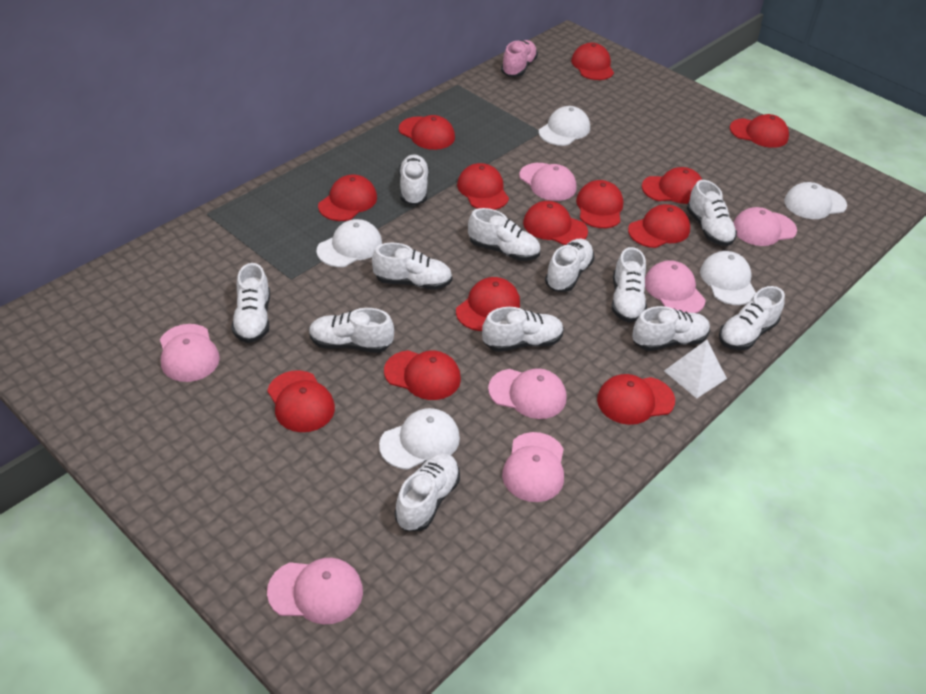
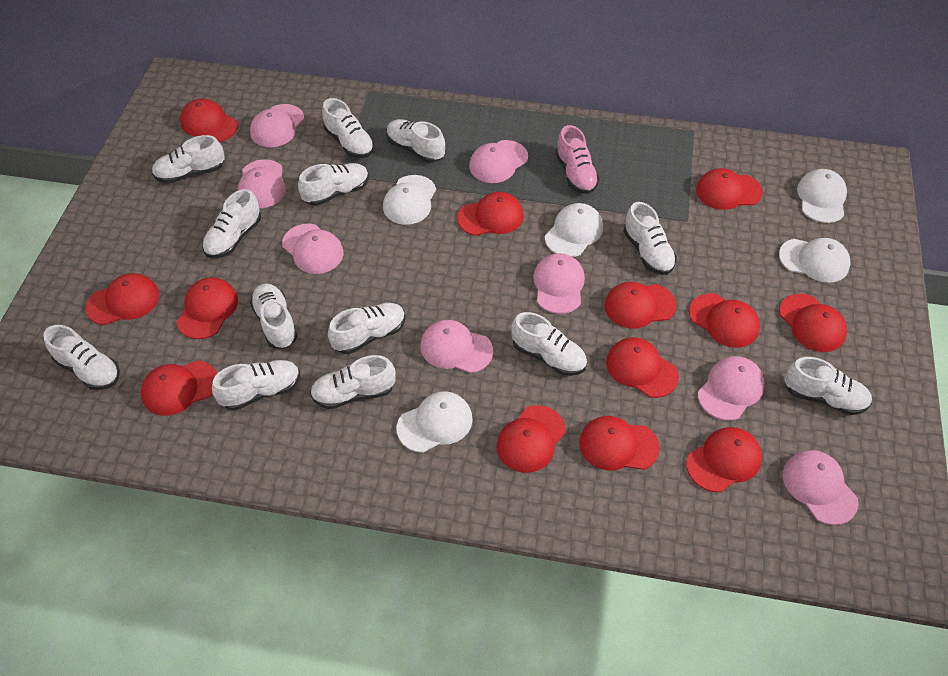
pink cap: 7 -> 8
white pyramid: 1 -> 0
white shoe: 12 -> 13

